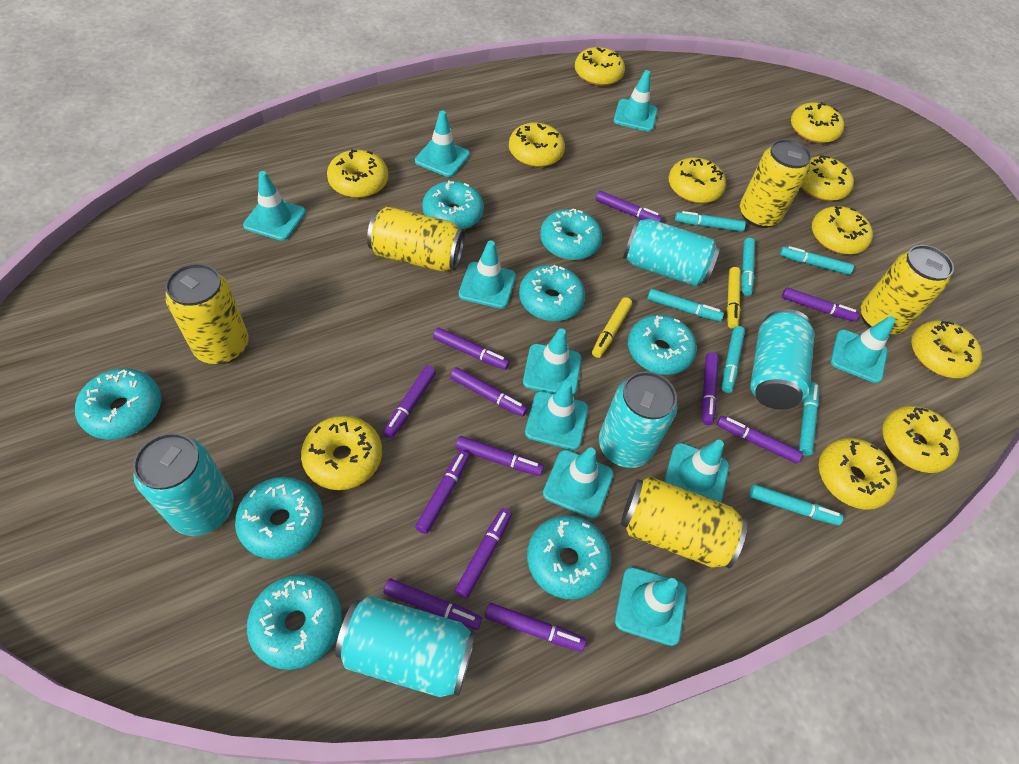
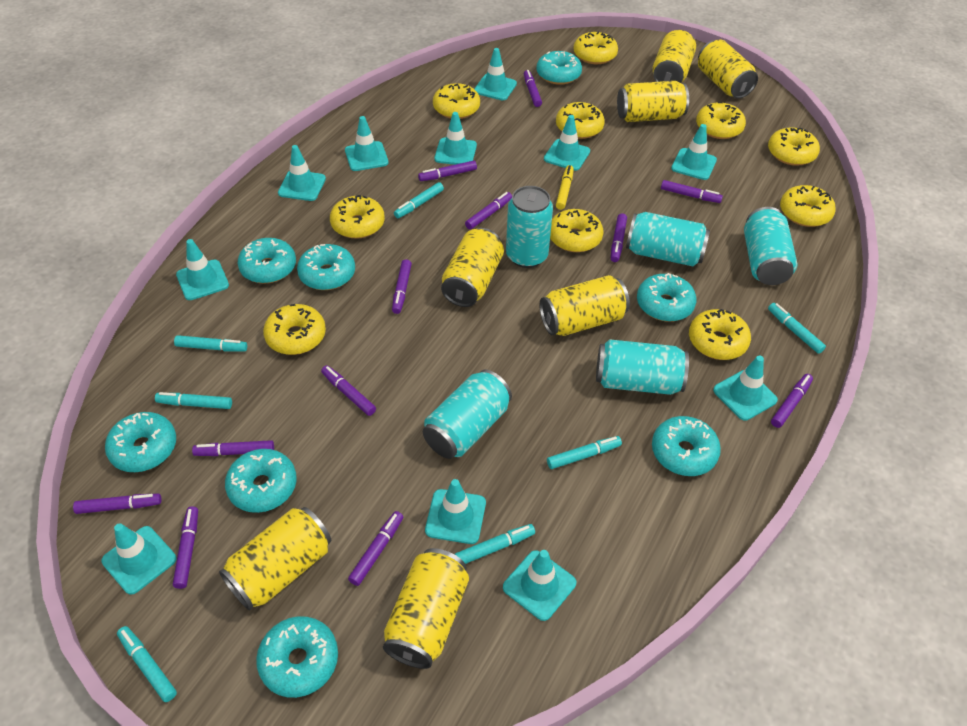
turquoise traffic cone: 10 -> 11
yellow can: 5 -> 7
yellow donut: 11 -> 10
yellow marker: 2 -> 1

